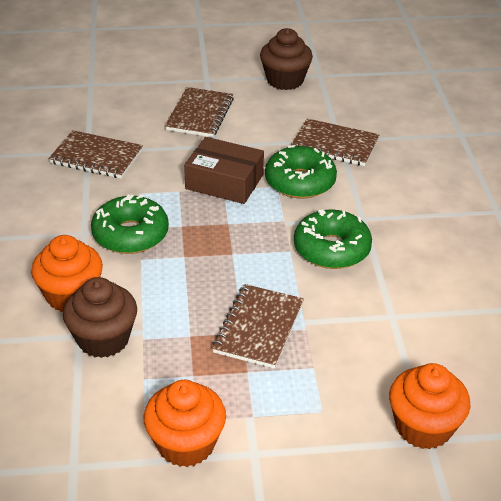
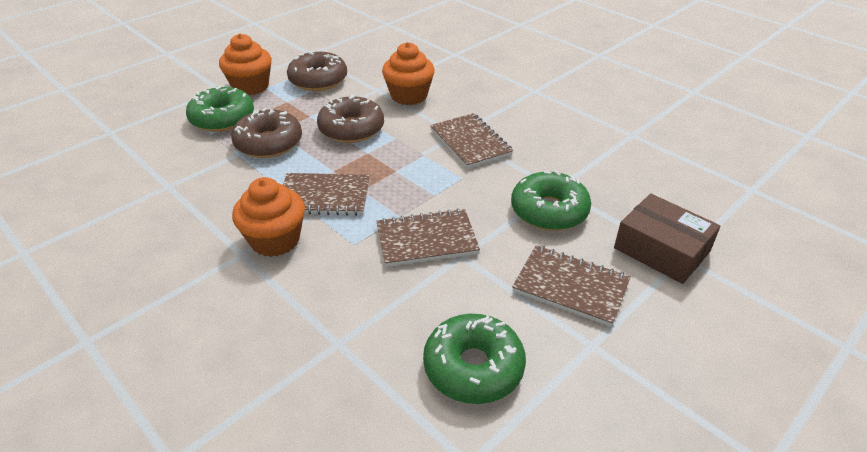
brown cupcake: 2 -> 0
brown donut: 0 -> 3

